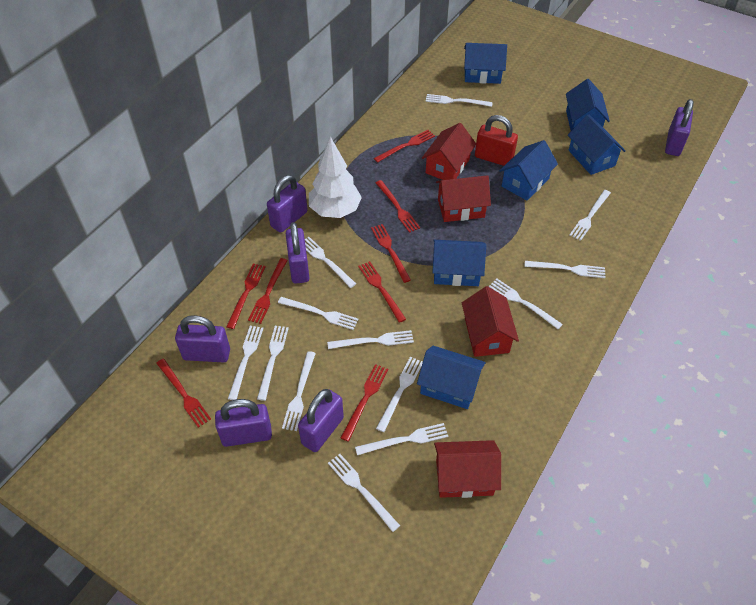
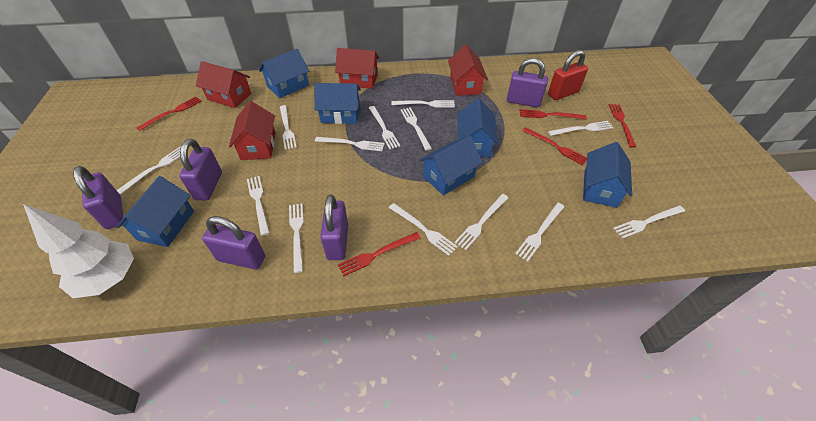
purple padlock: 6 -> 5
red fork: 8 -> 5

